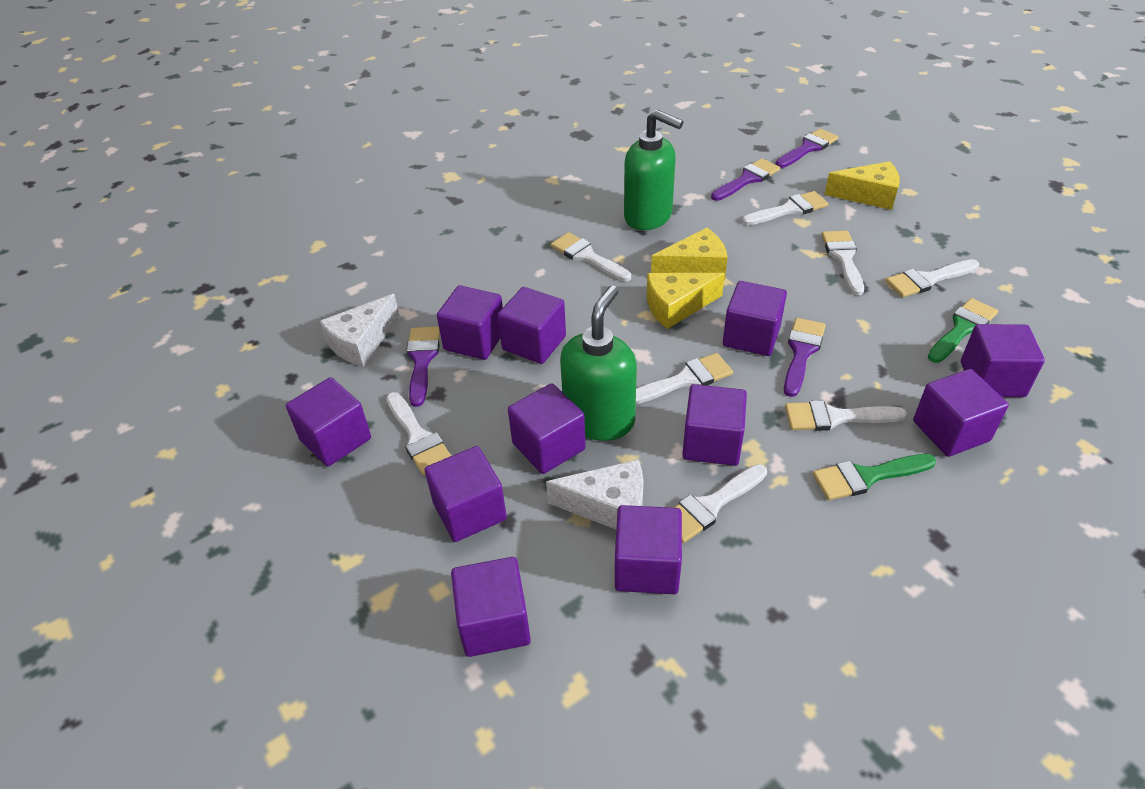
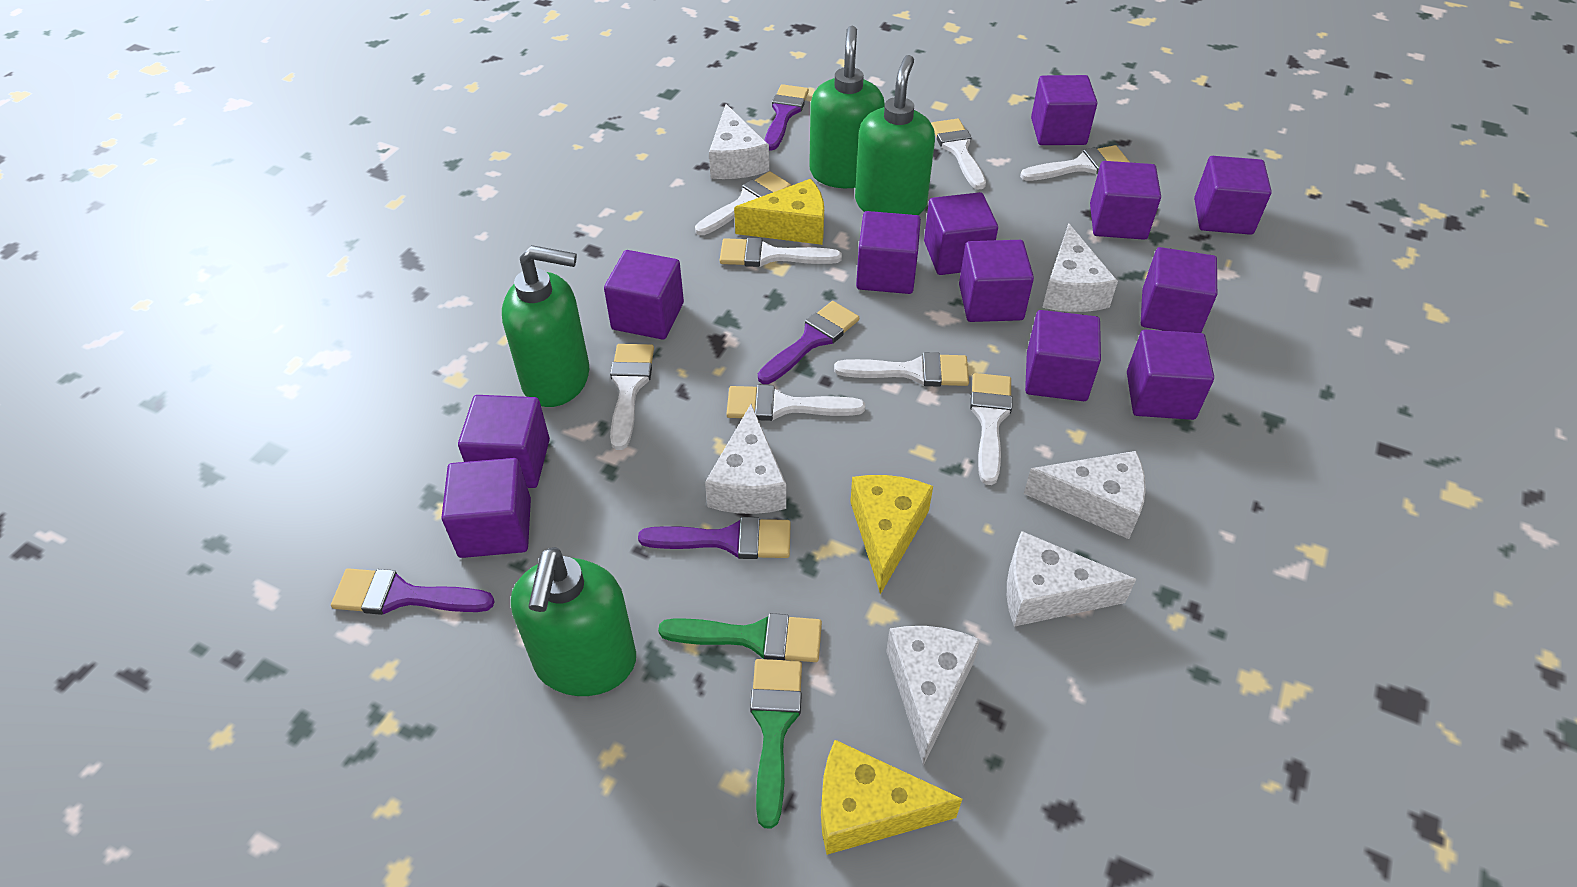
green soap dispenser: 2 -> 4
purple cube: 11 -> 12
white cheese: 2 -> 6

